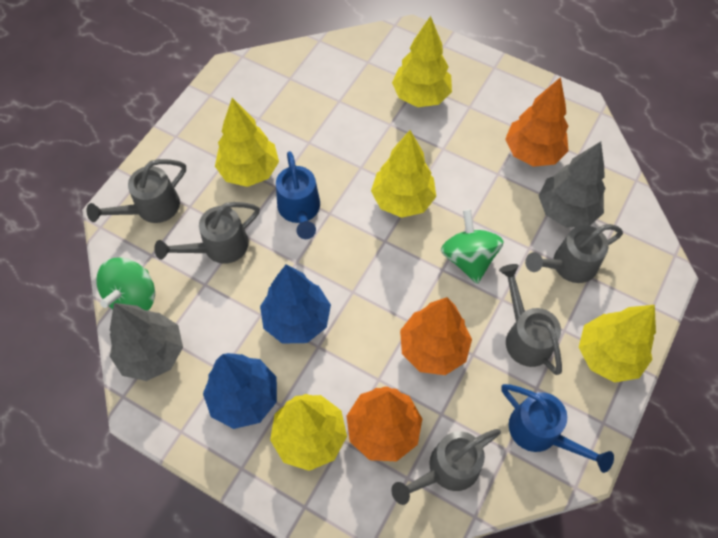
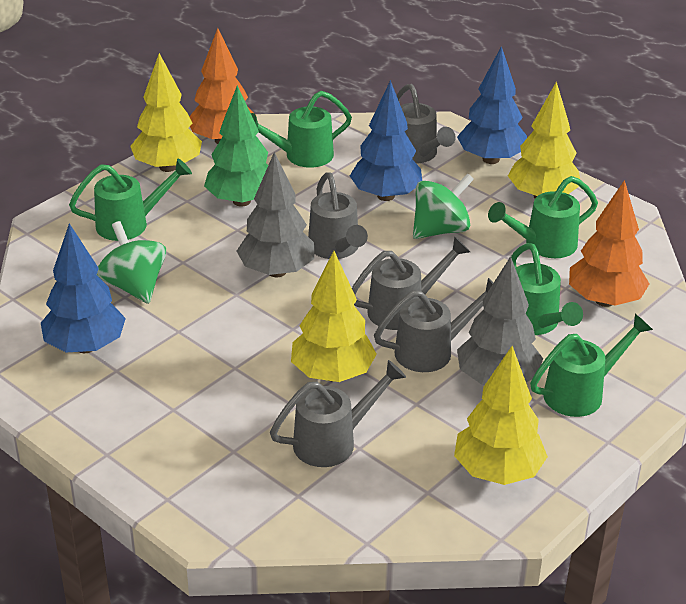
blue tree: 2 -> 3
blue watering can: 2 -> 0
green tree: 0 -> 1
green watering can: 0 -> 5
orange tree: 3 -> 2
yellow tree: 5 -> 4

